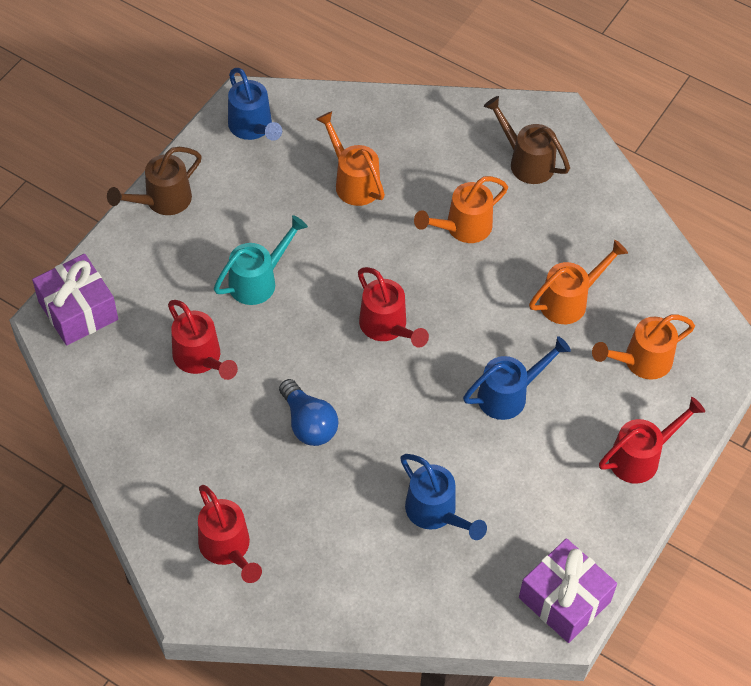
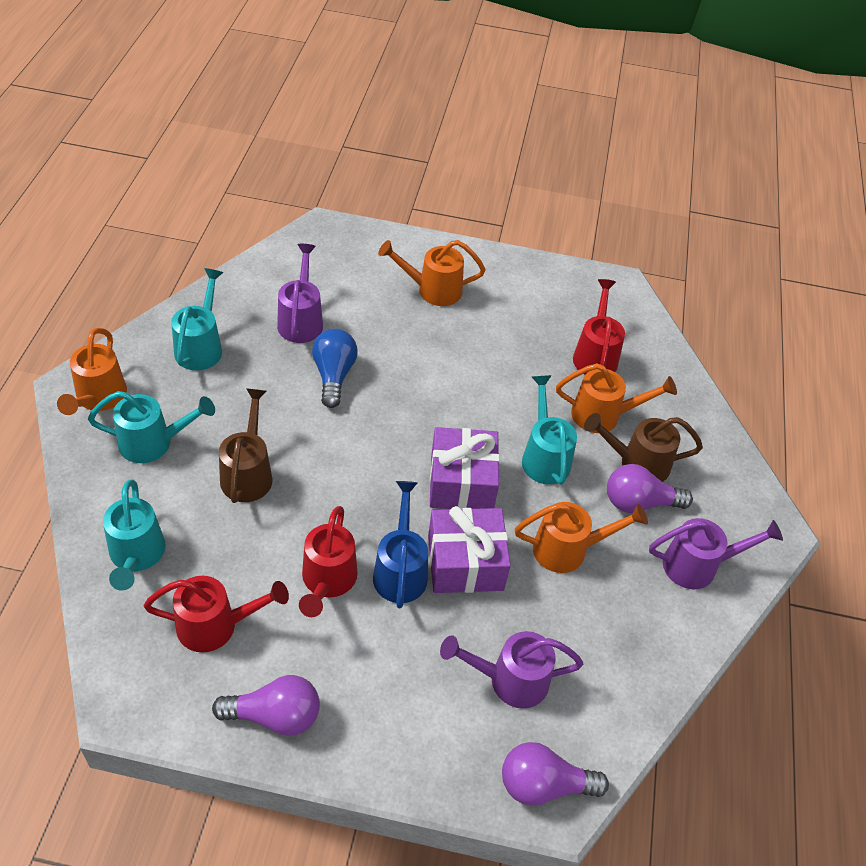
blue watering can: 3 -> 1
purple light bulb: 0 -> 3
purple watering can: 0 -> 3
red watering can: 4 -> 3
turquoise watering can: 1 -> 4

